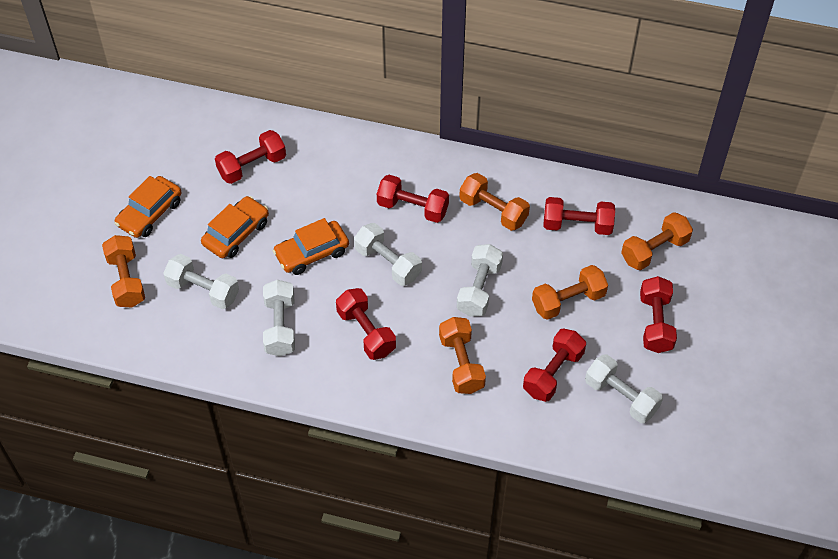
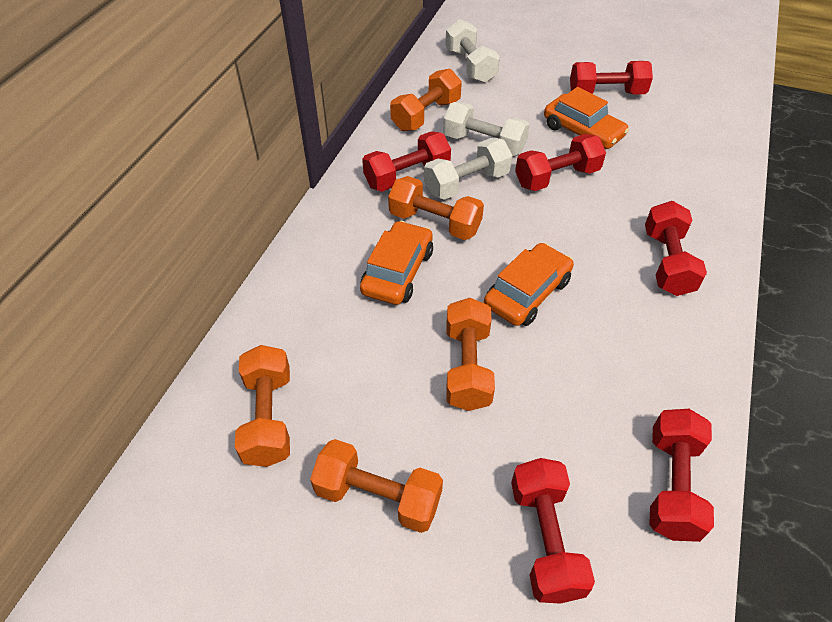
white dumbbell: 5 -> 3

